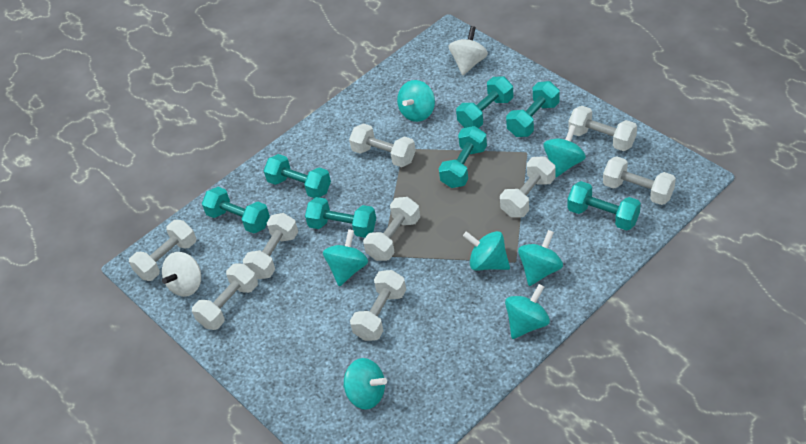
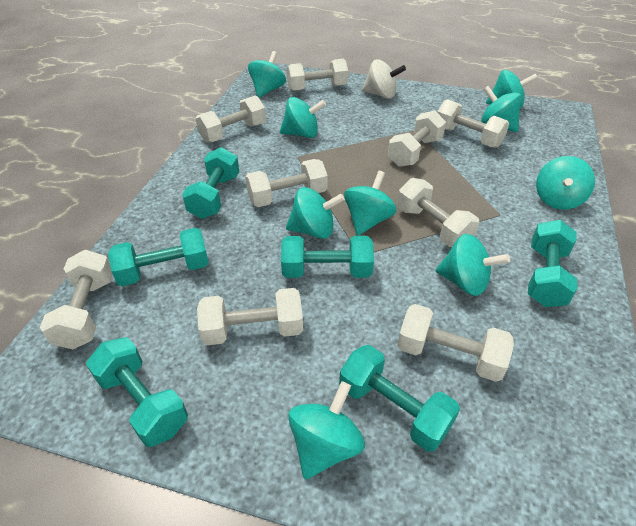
turquoise dumbbell: 7 -> 6
turquoise spinning top: 7 -> 9
white spinning top: 2 -> 1

